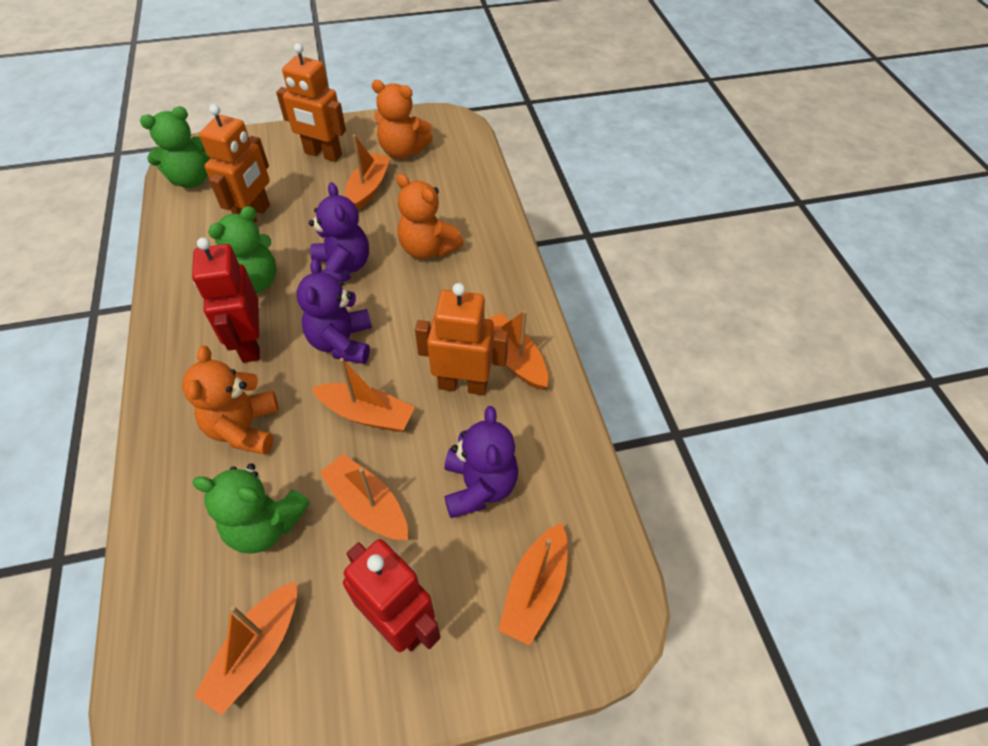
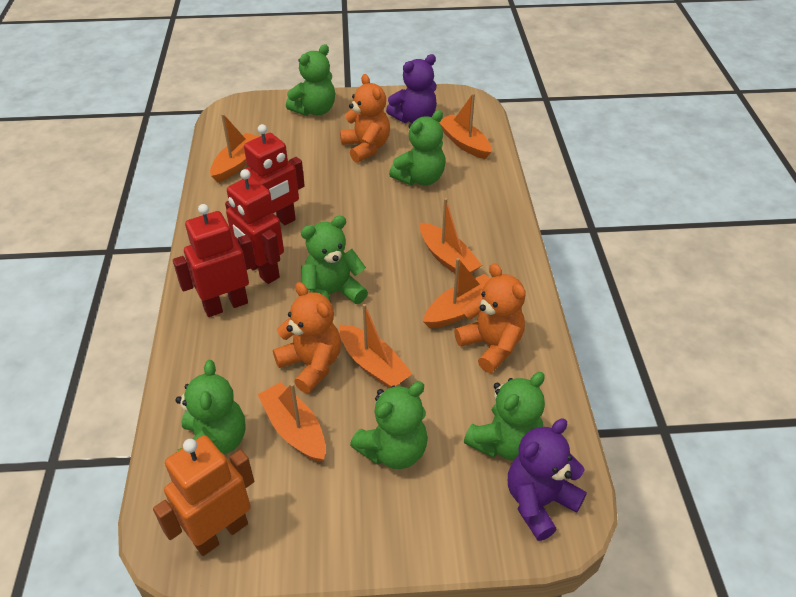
green teddy bear: 3 -> 6
orange robot: 3 -> 1
purple teddy bear: 3 -> 2
red robot: 2 -> 3

